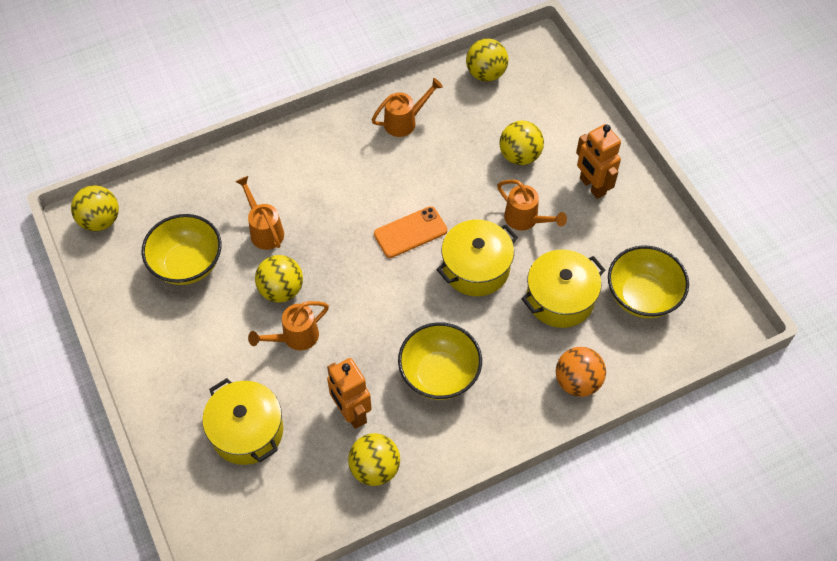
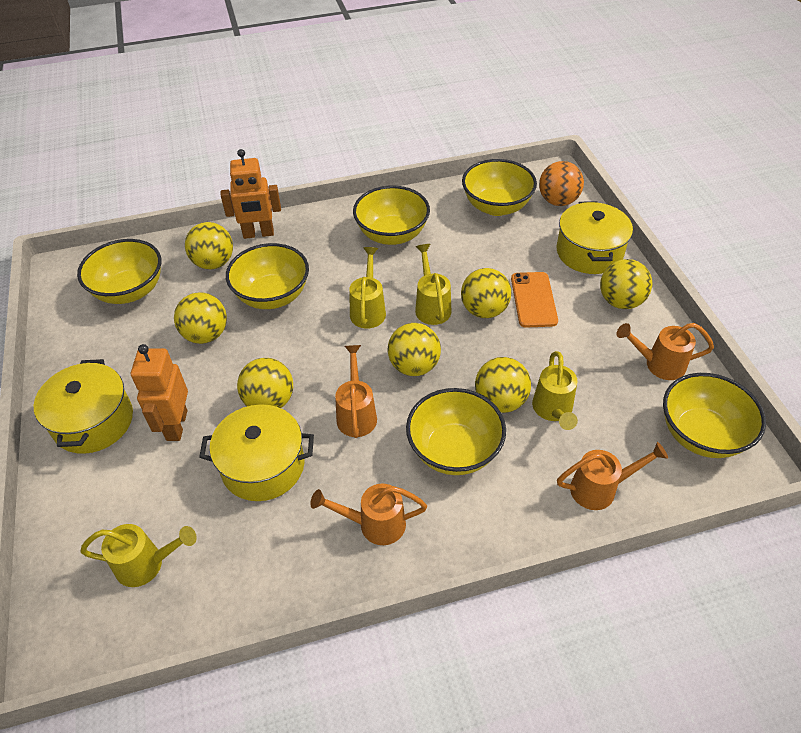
yellow ball: 5 -> 7
yellow bowl: 3 -> 6
yellow watering can: 0 -> 4

